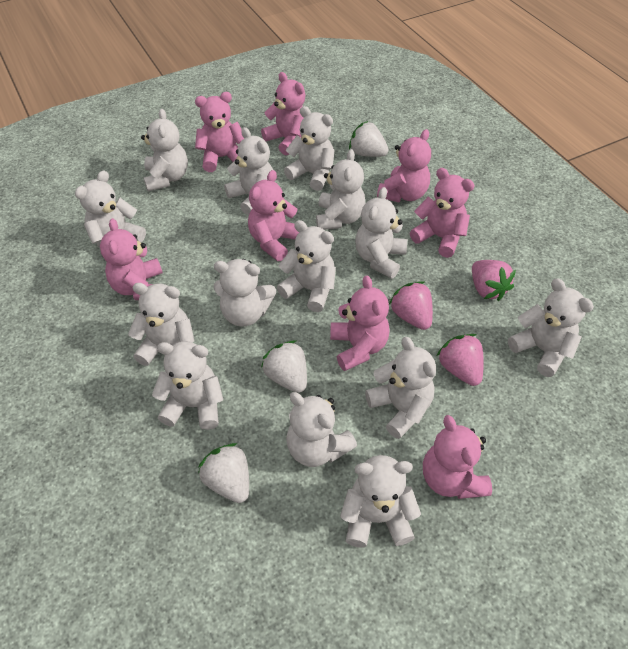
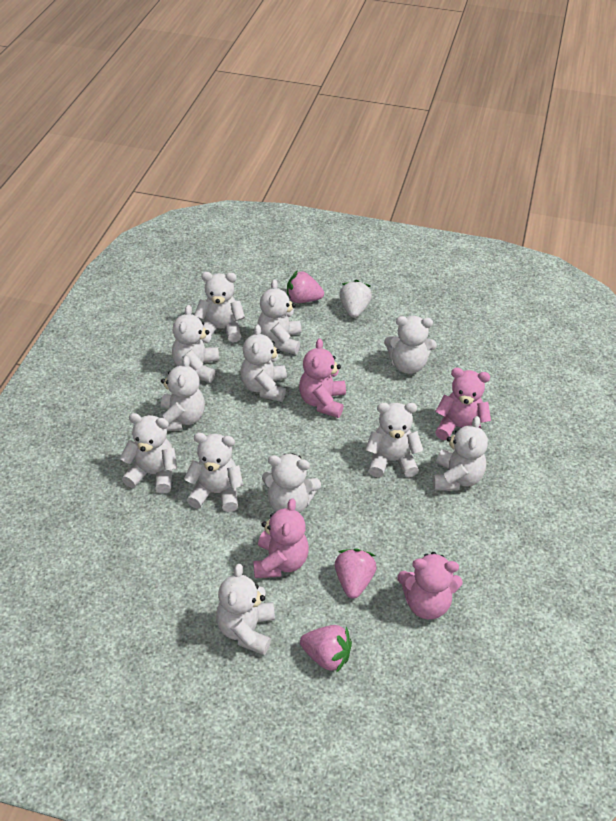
pink teddy bear: 8 -> 4
white strawberry: 3 -> 1
white teddy bear: 14 -> 12

